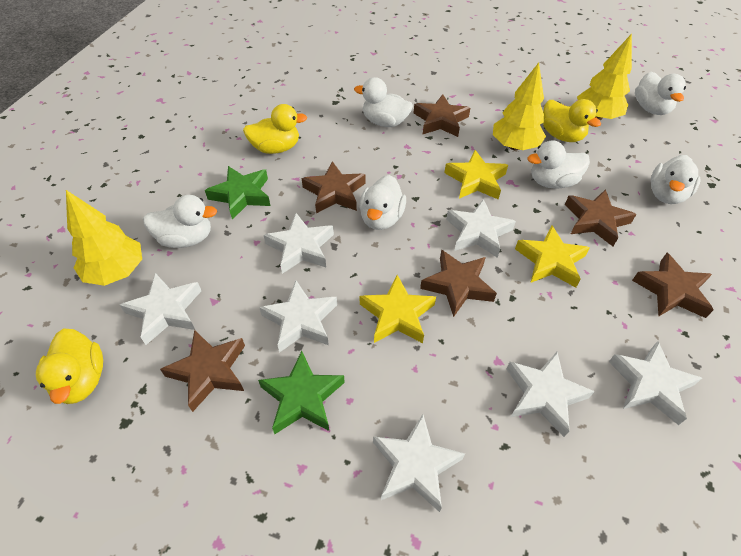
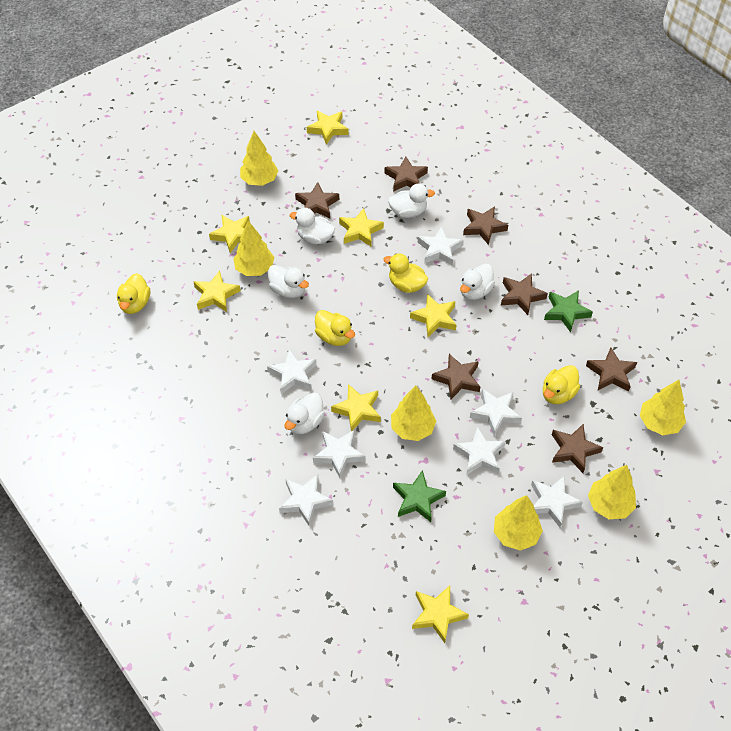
brown star: 6 -> 7
white duck: 6 -> 5
yellow duck: 3 -> 4
yellow star: 3 -> 7
yellow tree: 3 -> 6

